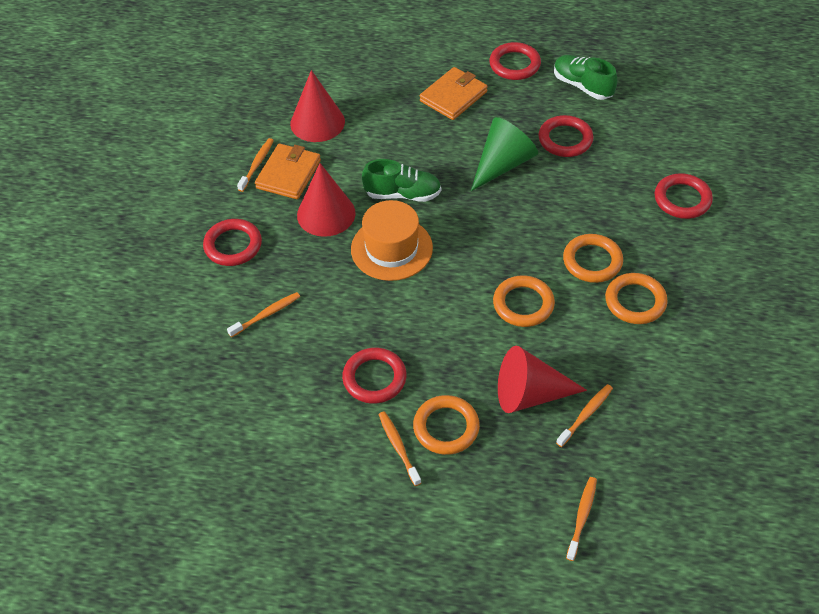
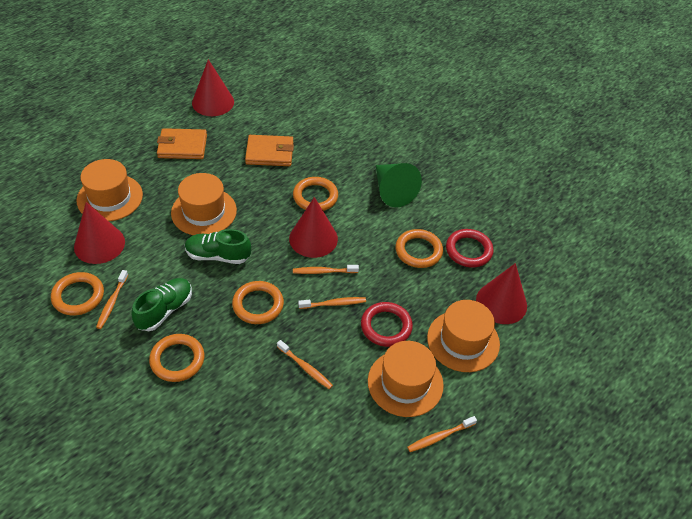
orange hat: 1 -> 4
orange ring: 4 -> 5
red cone: 3 -> 4
red ring: 5 -> 2

